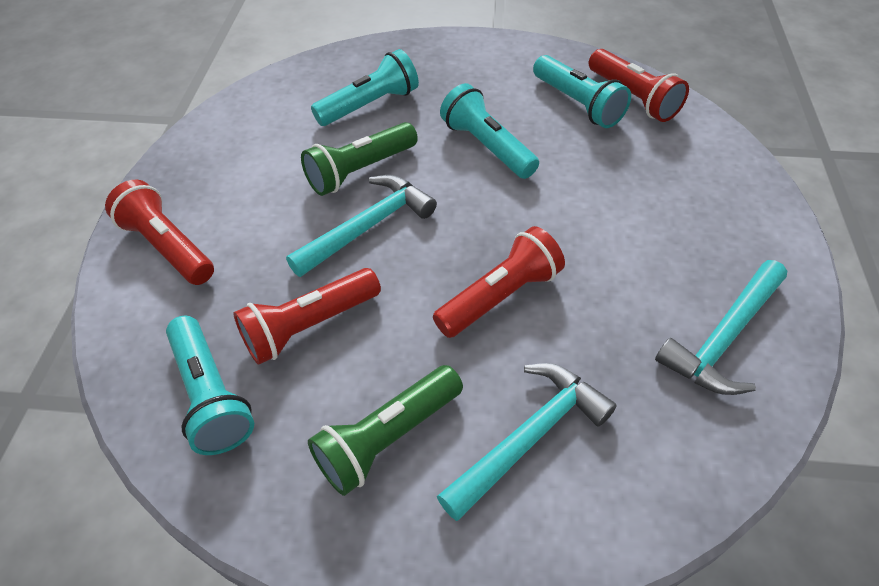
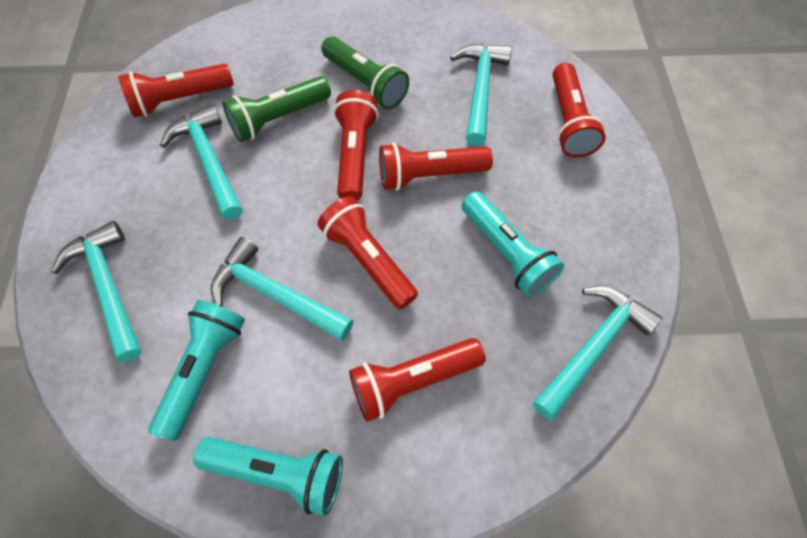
red flashlight: 4 -> 6
turquoise flashlight: 4 -> 3
turquoise hammer: 3 -> 5

